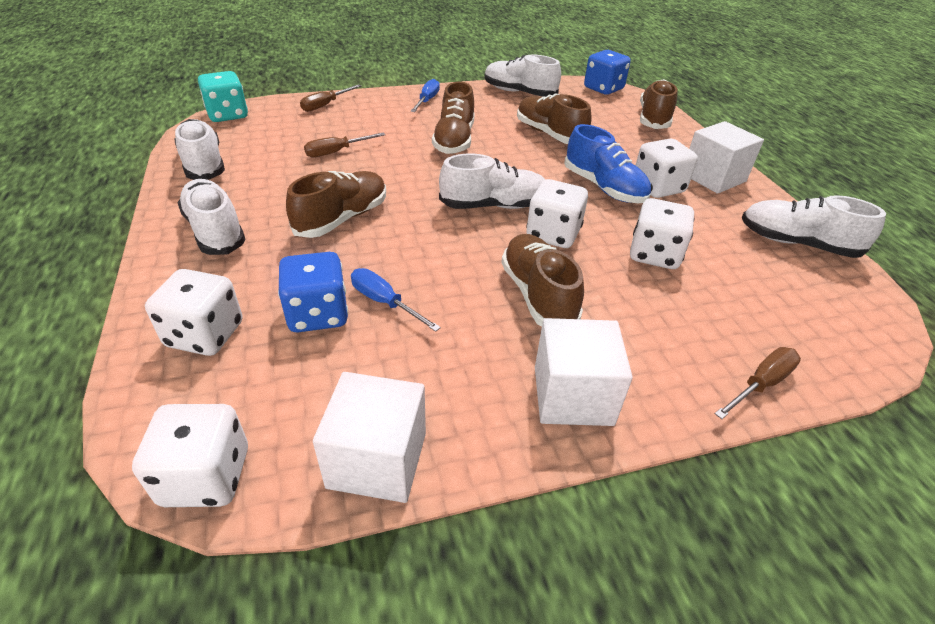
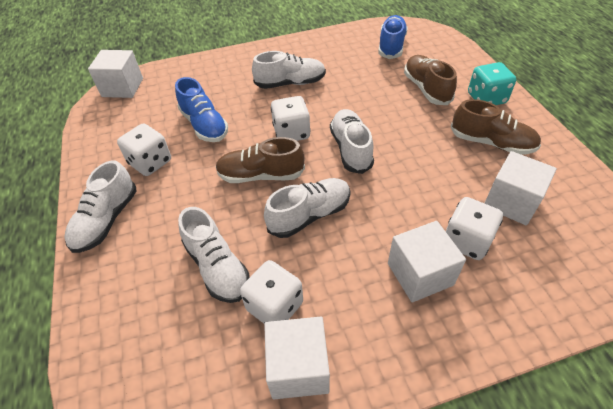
blue dice: 2 -> 0
blue screwdriver: 2 -> 0
blue shoe: 1 -> 2
brown screwdriver: 3 -> 0
brown shoe: 5 -> 3
white cube: 3 -> 4
white dice: 5 -> 4

